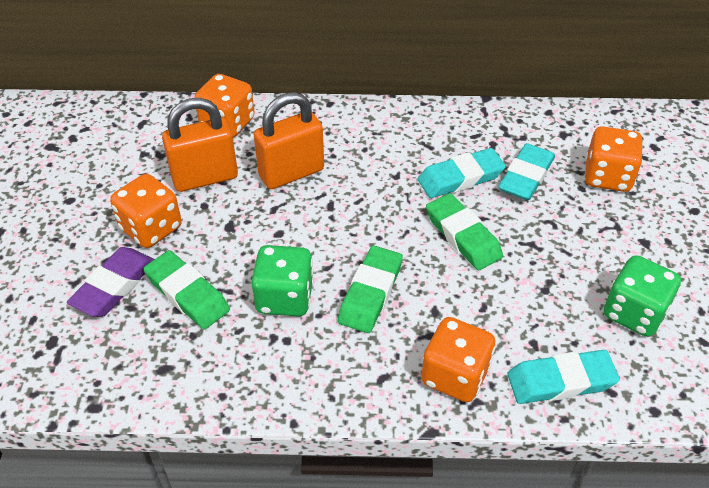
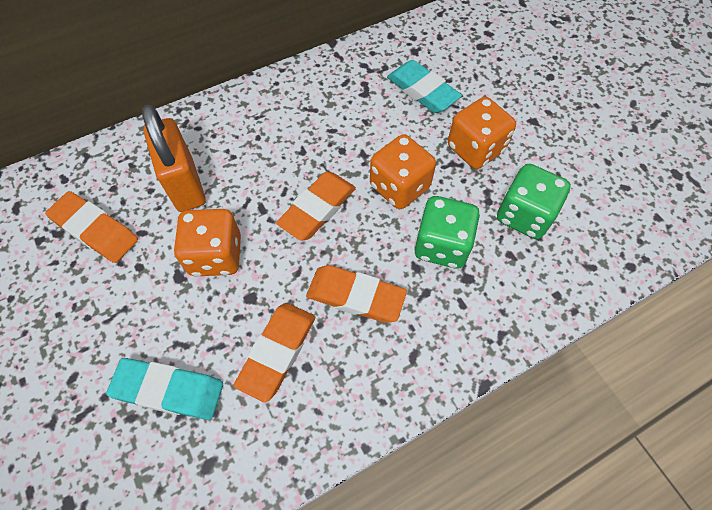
green eraser: 3 -> 0
orange dice: 4 -> 3
orange eraser: 0 -> 4
orange padlock: 2 -> 1
purple eraser: 1 -> 0
turquoise eraser: 3 -> 2

